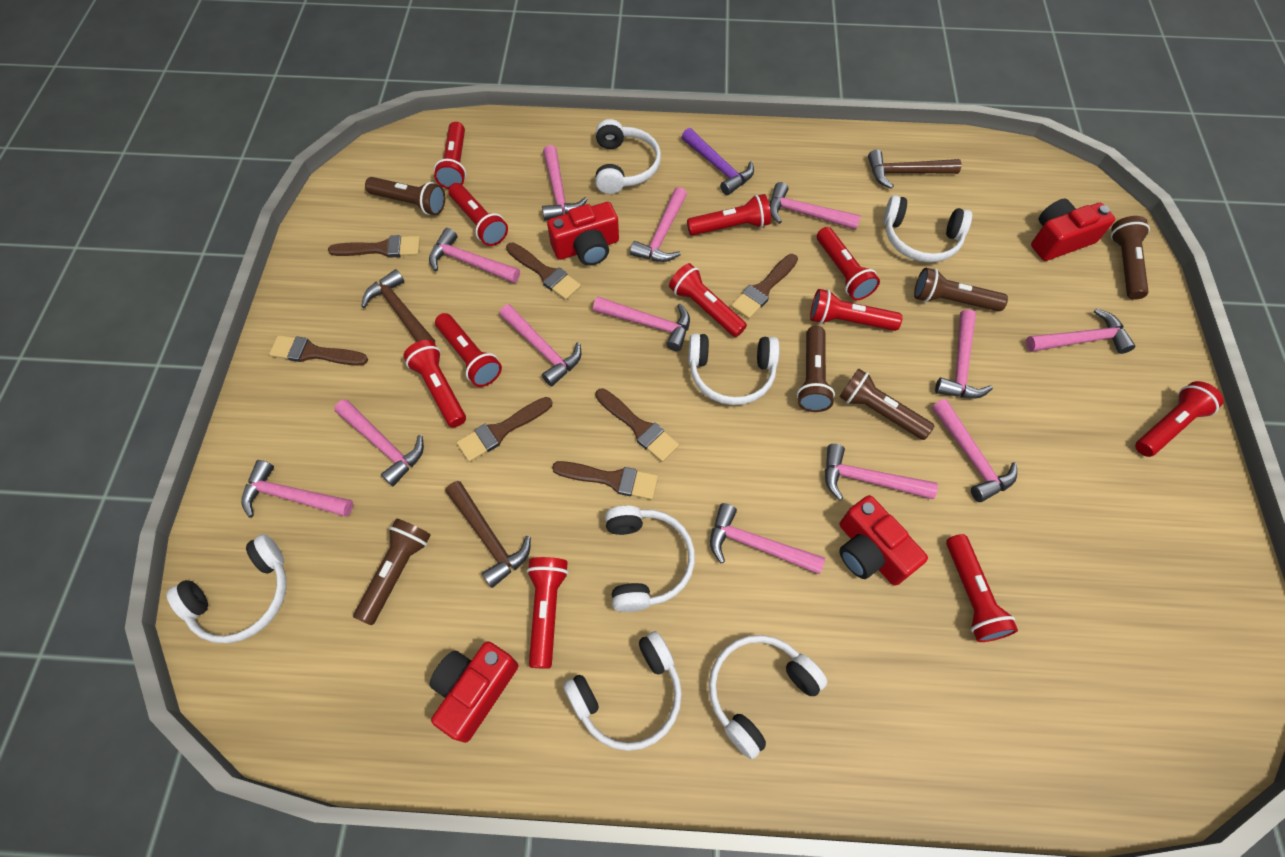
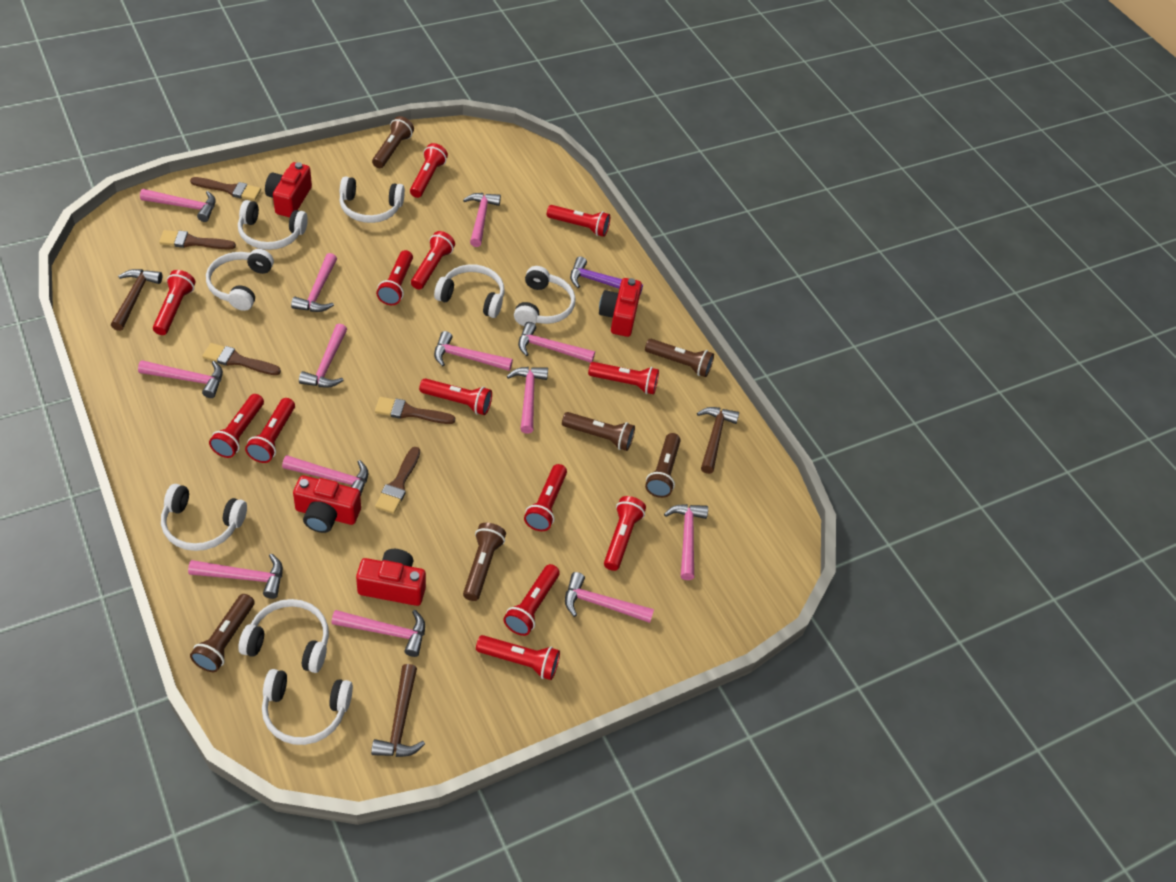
brown brush: 7 -> 5
red flashlight: 11 -> 13
white headphones: 7 -> 8

